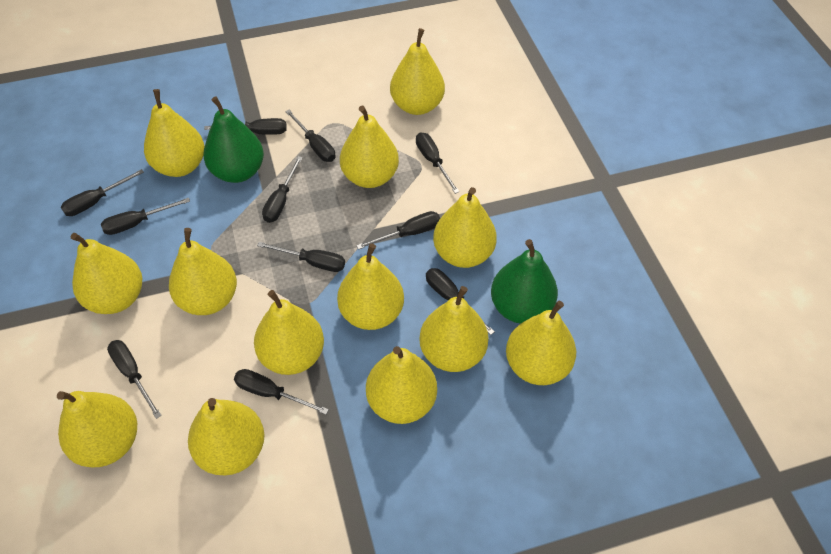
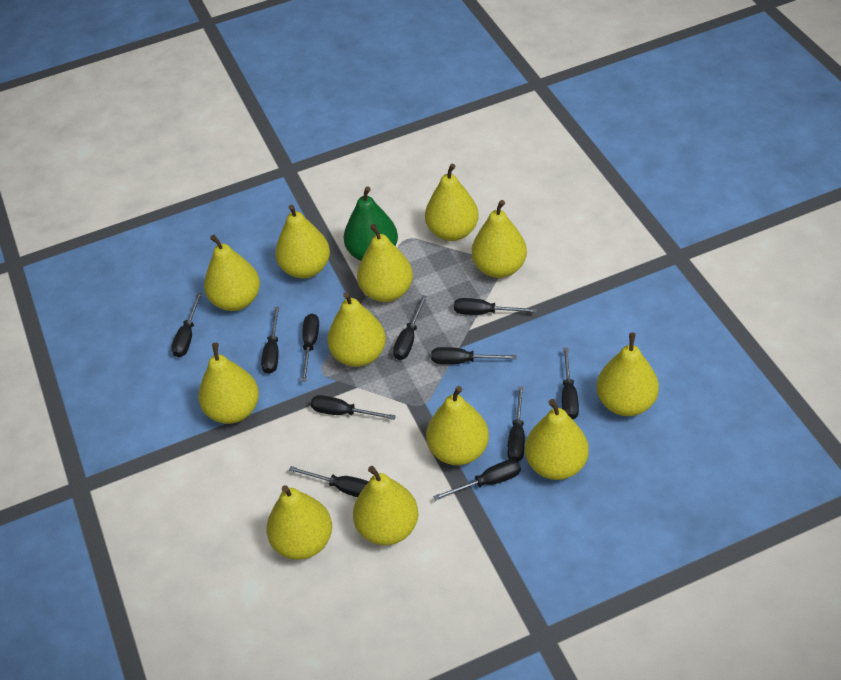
green pear: 2 -> 1
yellow pear: 13 -> 12

